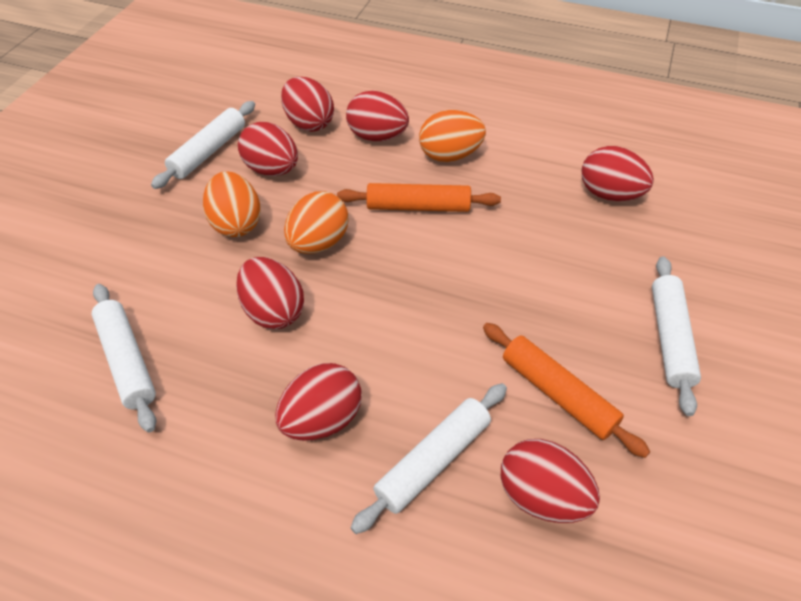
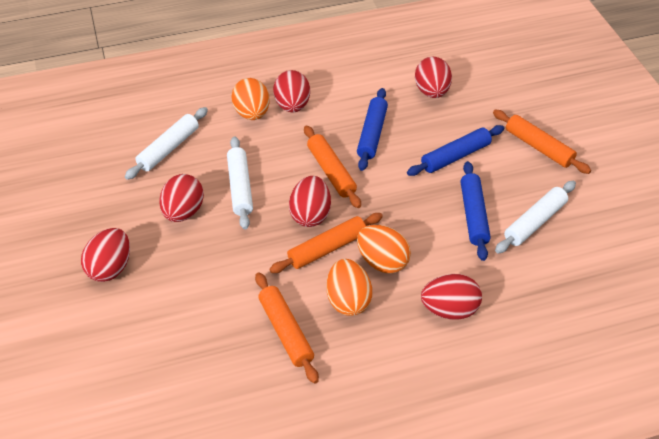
blue rolling pin: 0 -> 3
orange rolling pin: 2 -> 4
red egg: 7 -> 6
white rolling pin: 4 -> 3

